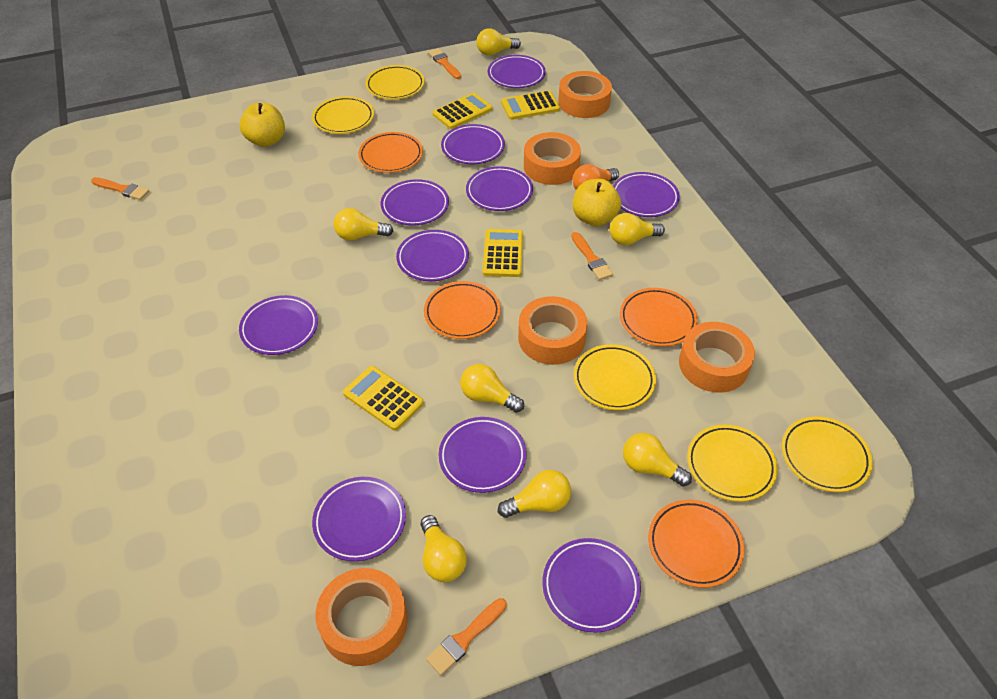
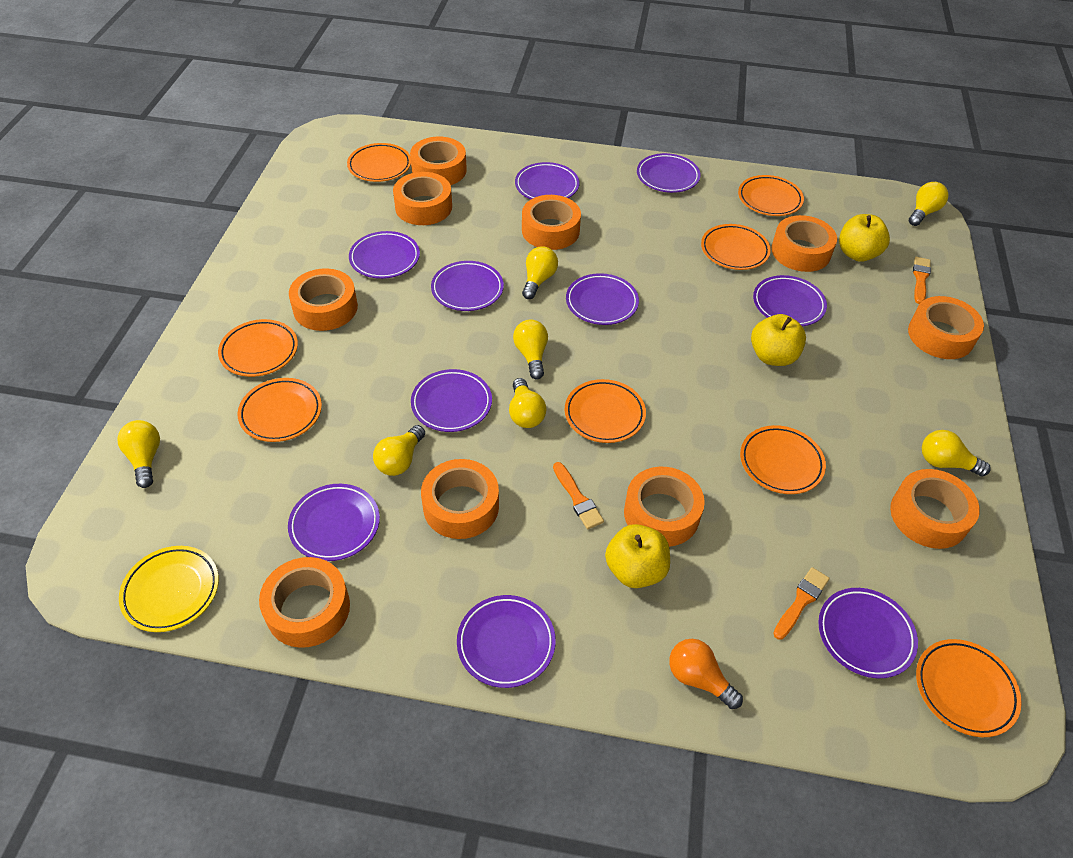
orange brush: 4 -> 3
orange plate: 4 -> 8
orange tape: 5 -> 10
yellow apple: 2 -> 3
yellow calculator: 4 -> 0
yellow plate: 5 -> 1

